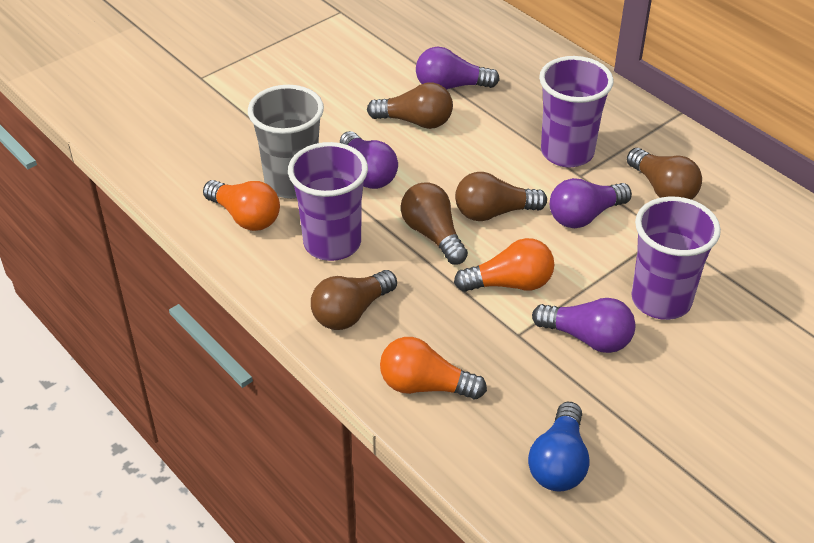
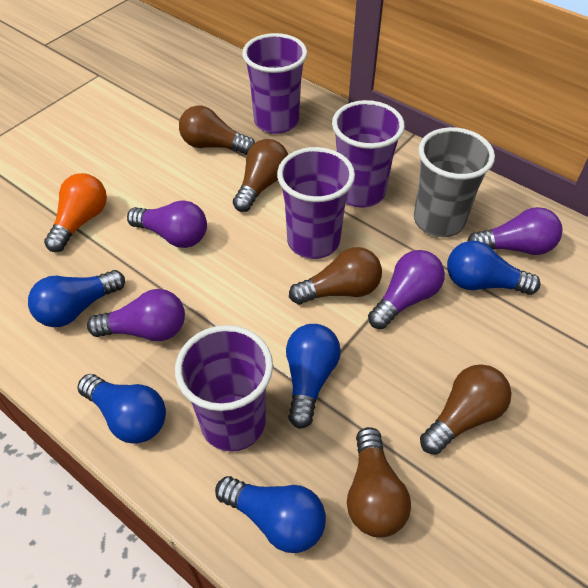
blue light bulb: 1 -> 5
orange light bulb: 3 -> 1
purple cup: 3 -> 4

